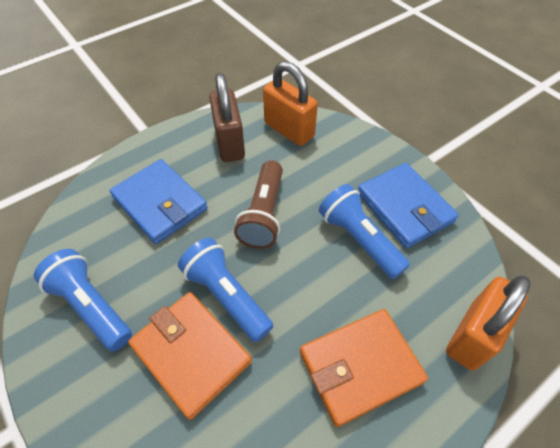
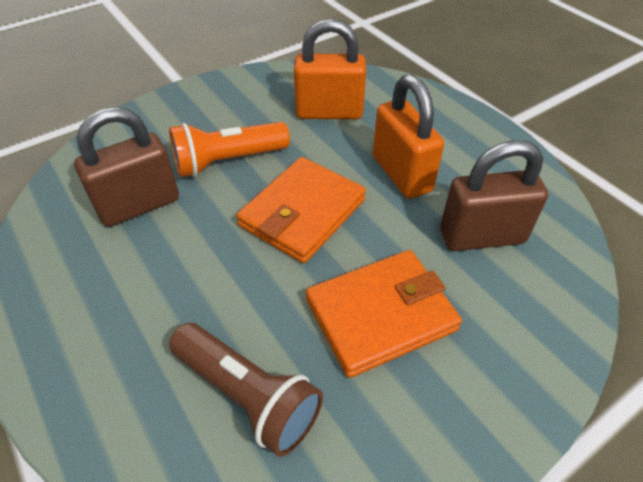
blue flashlight: 3 -> 0
blue wallet: 2 -> 0
brown padlock: 1 -> 2
orange flashlight: 0 -> 1

